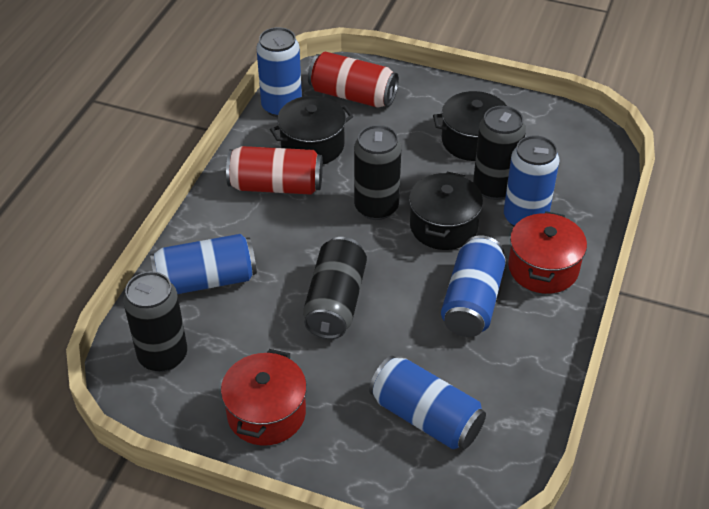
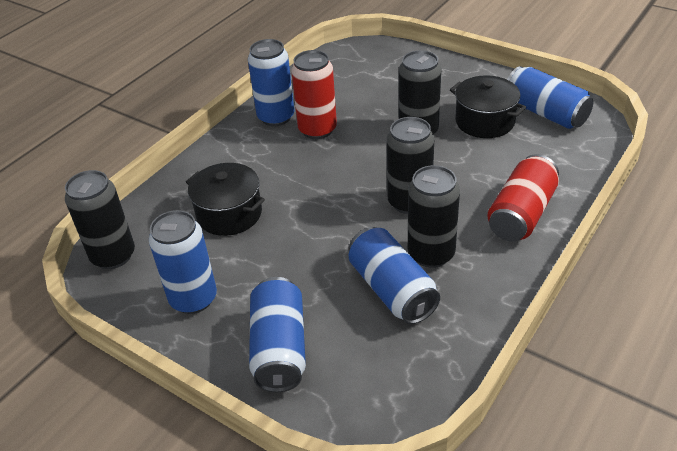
black pot: 3 -> 2
red pot: 2 -> 0

